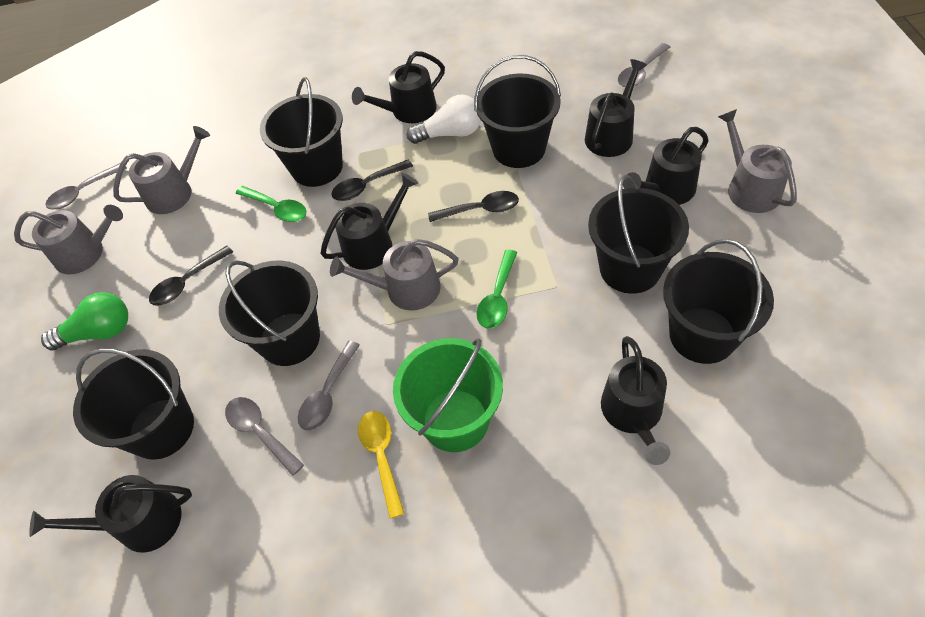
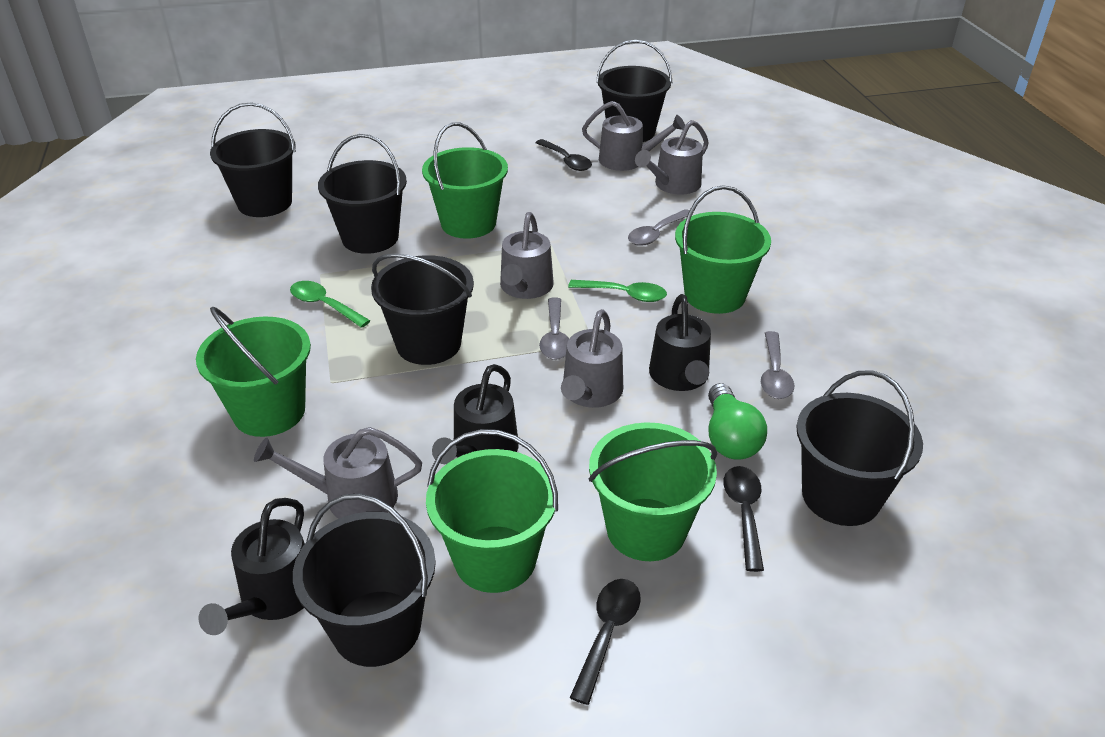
black watering can: 6 -> 3
green bucket: 1 -> 5
grey spoon: 4 -> 3
grey watering can: 4 -> 5
white light bulb: 1 -> 0
yellow spoon: 1 -> 0

